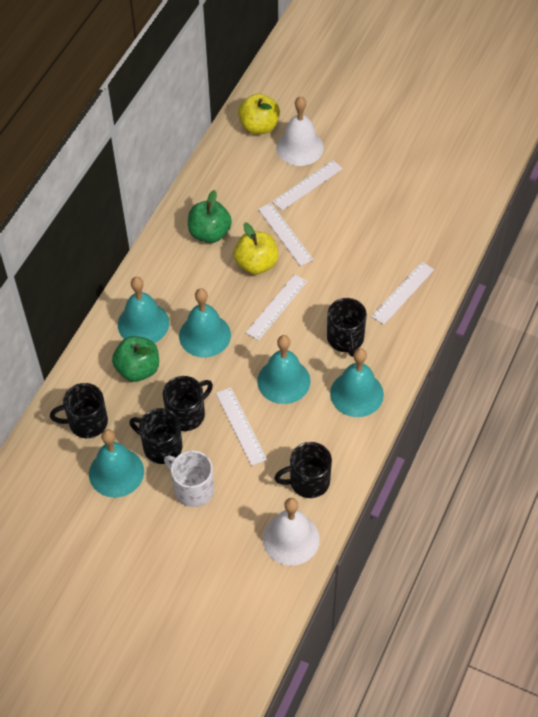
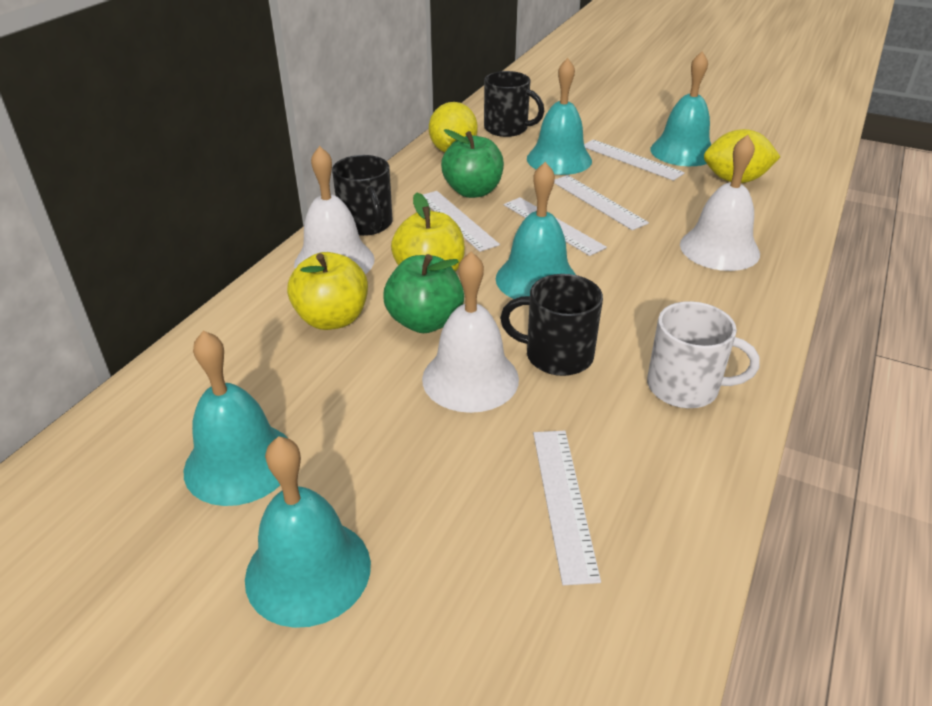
black mug: 5 -> 3
white bell: 2 -> 3
yellow lemon: 0 -> 2

